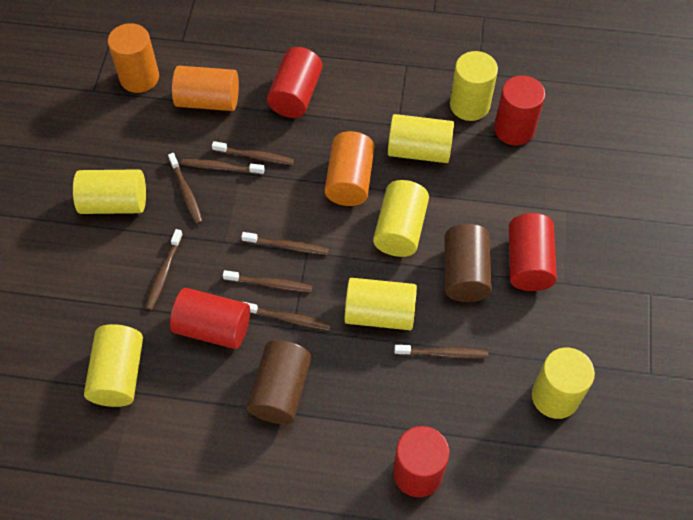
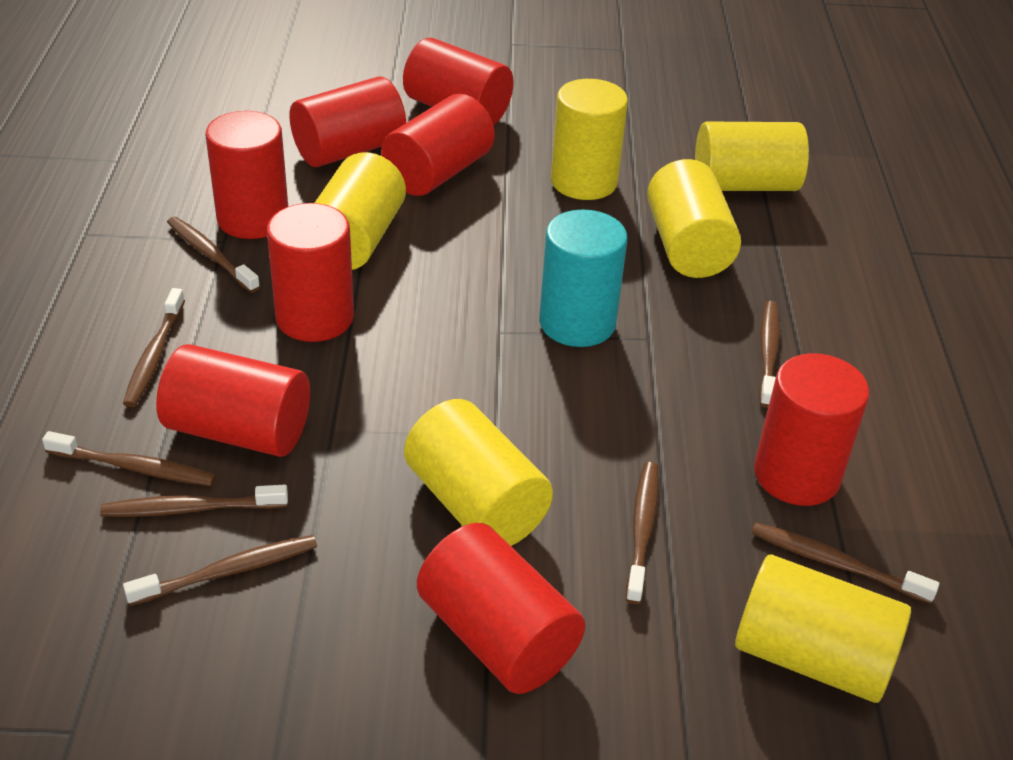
brown cylinder: 2 -> 0
orange cylinder: 3 -> 0
red cylinder: 5 -> 8
turquoise cylinder: 0 -> 1
yellow cylinder: 7 -> 6

